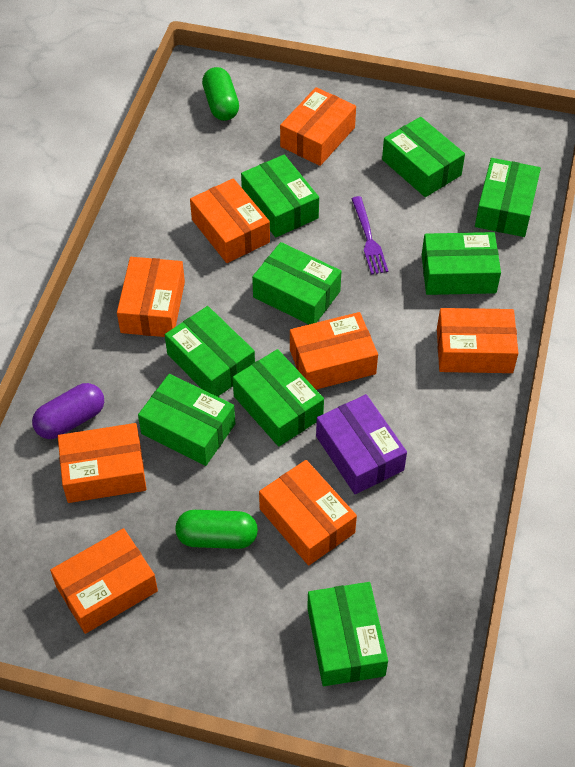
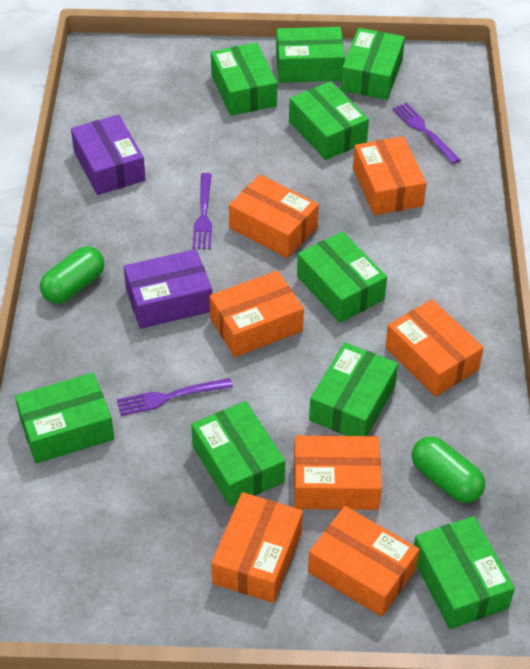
orange box: 8 -> 7
purple box: 1 -> 2
purple capsule: 1 -> 0
purple fork: 1 -> 3

